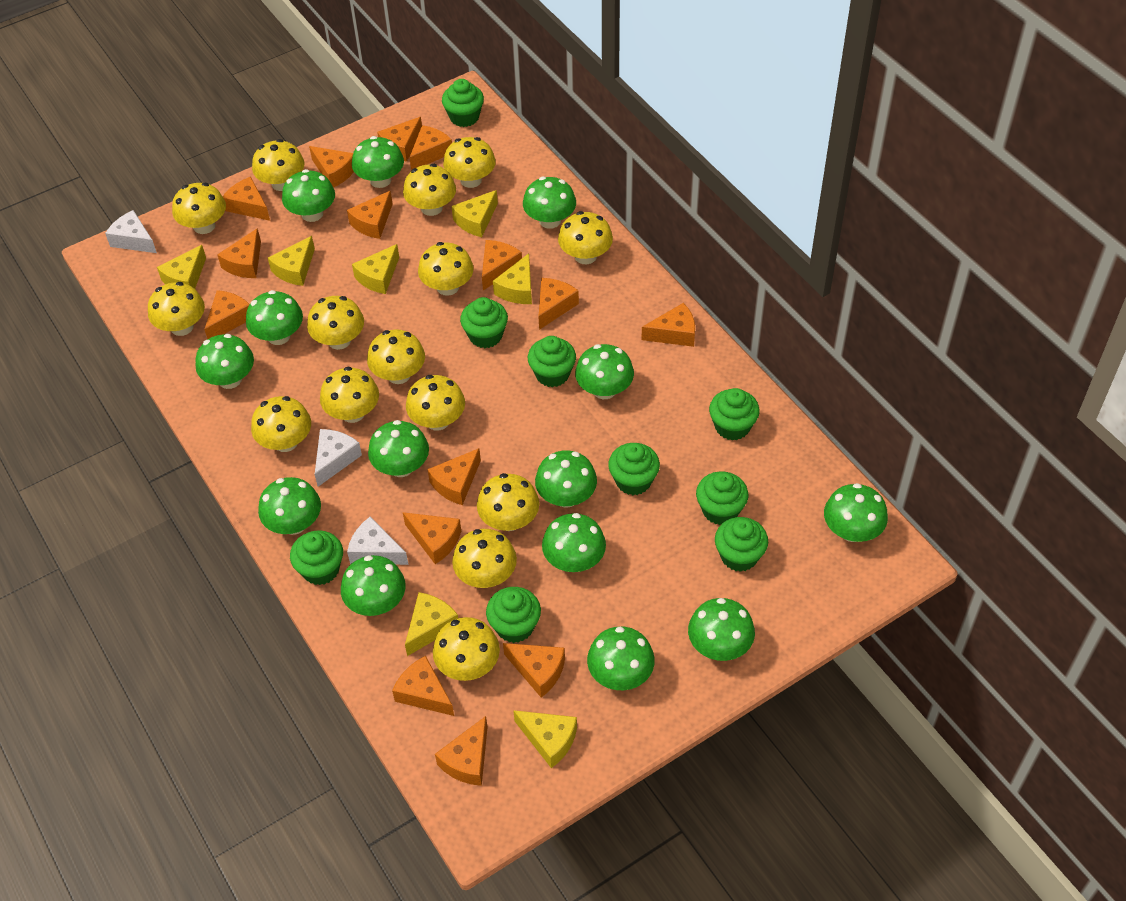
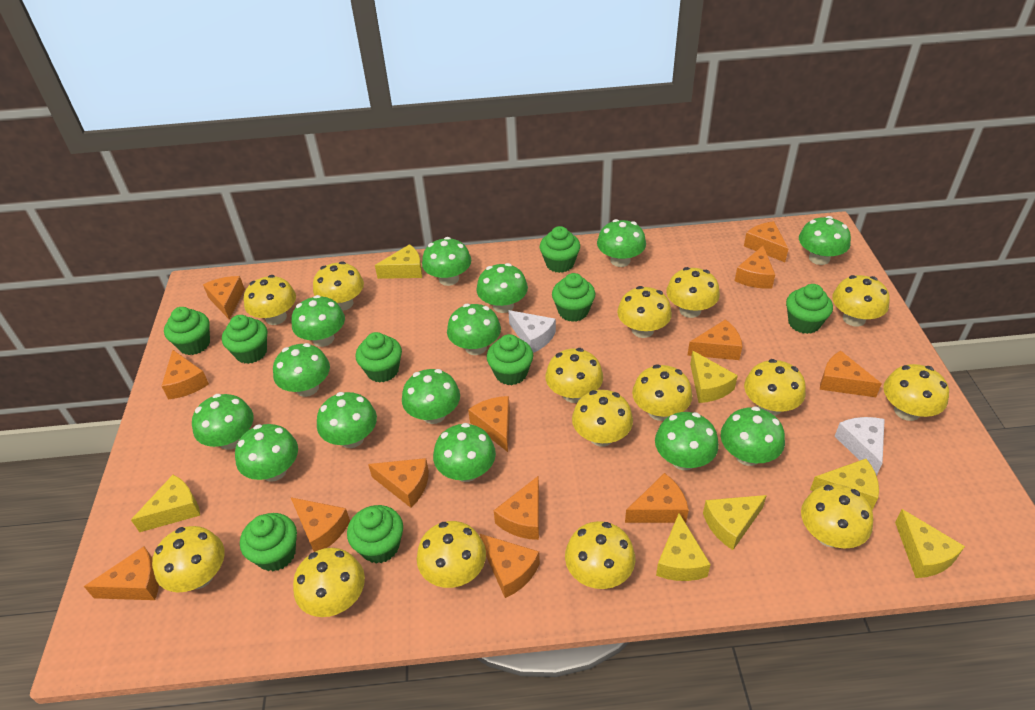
orange cheese: 15 -> 13
white cheese: 3 -> 2

